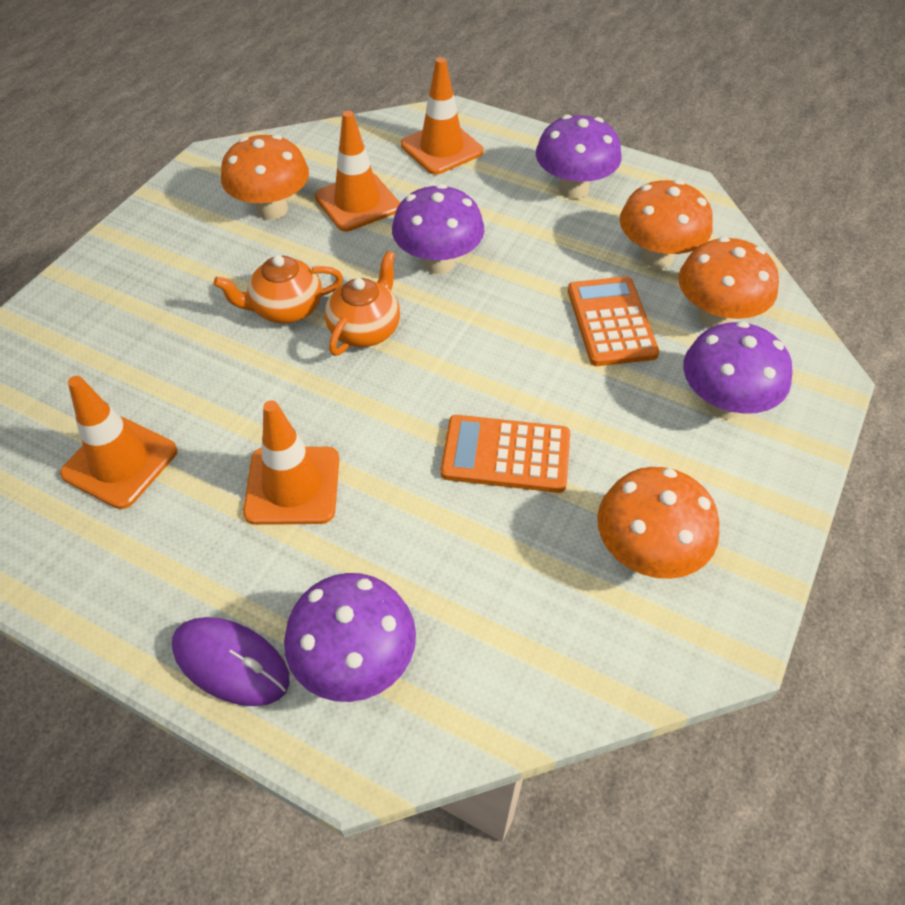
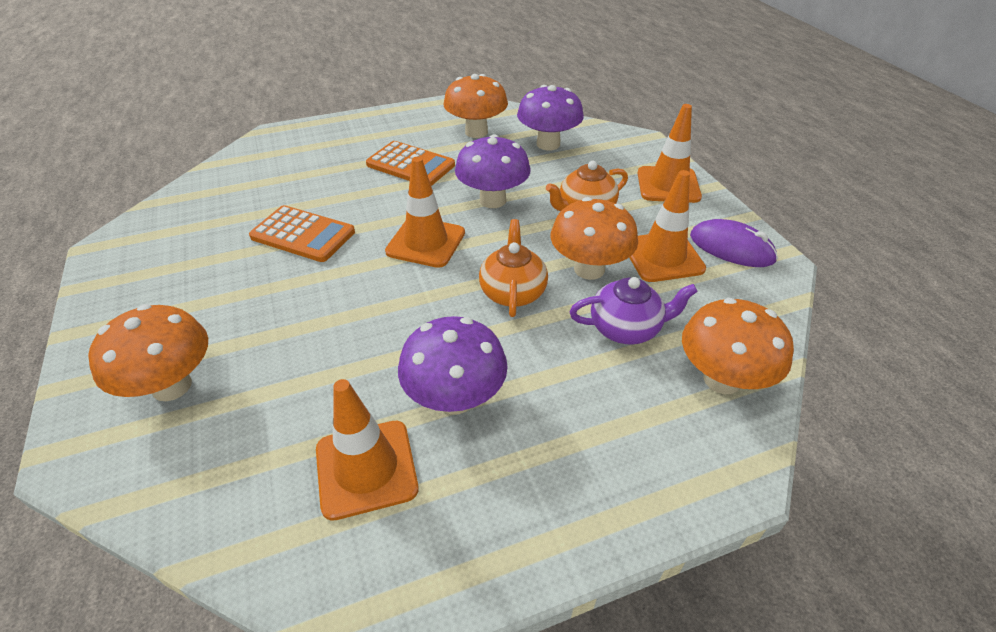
purple mushroom: 4 -> 3
purple teapot: 0 -> 1

